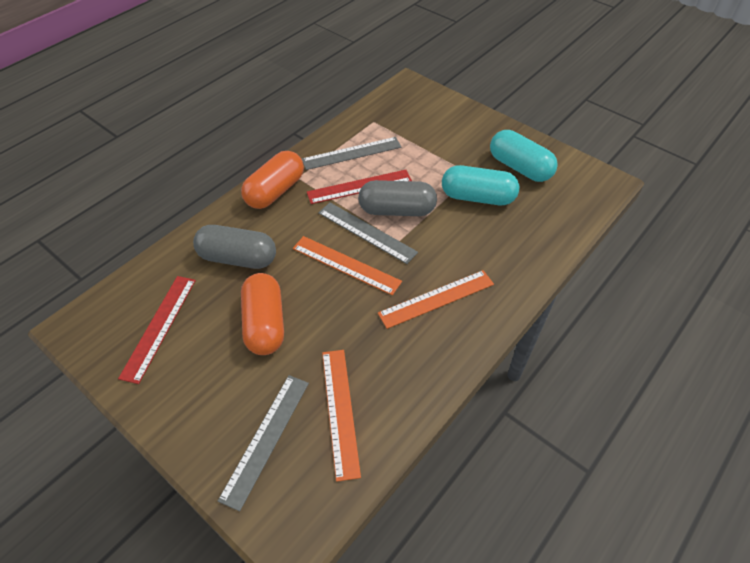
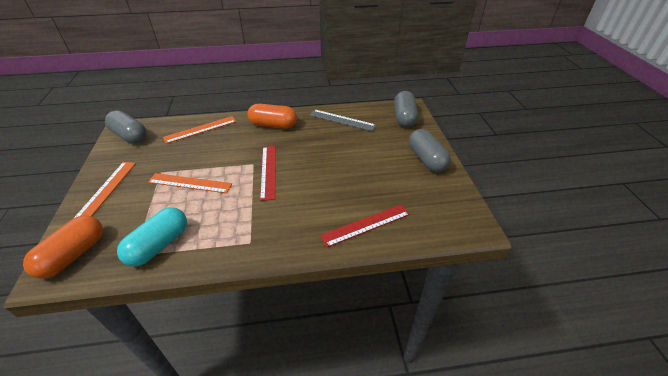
grey capsule: 2 -> 3
grey ruler: 3 -> 1
turquoise capsule: 2 -> 1

